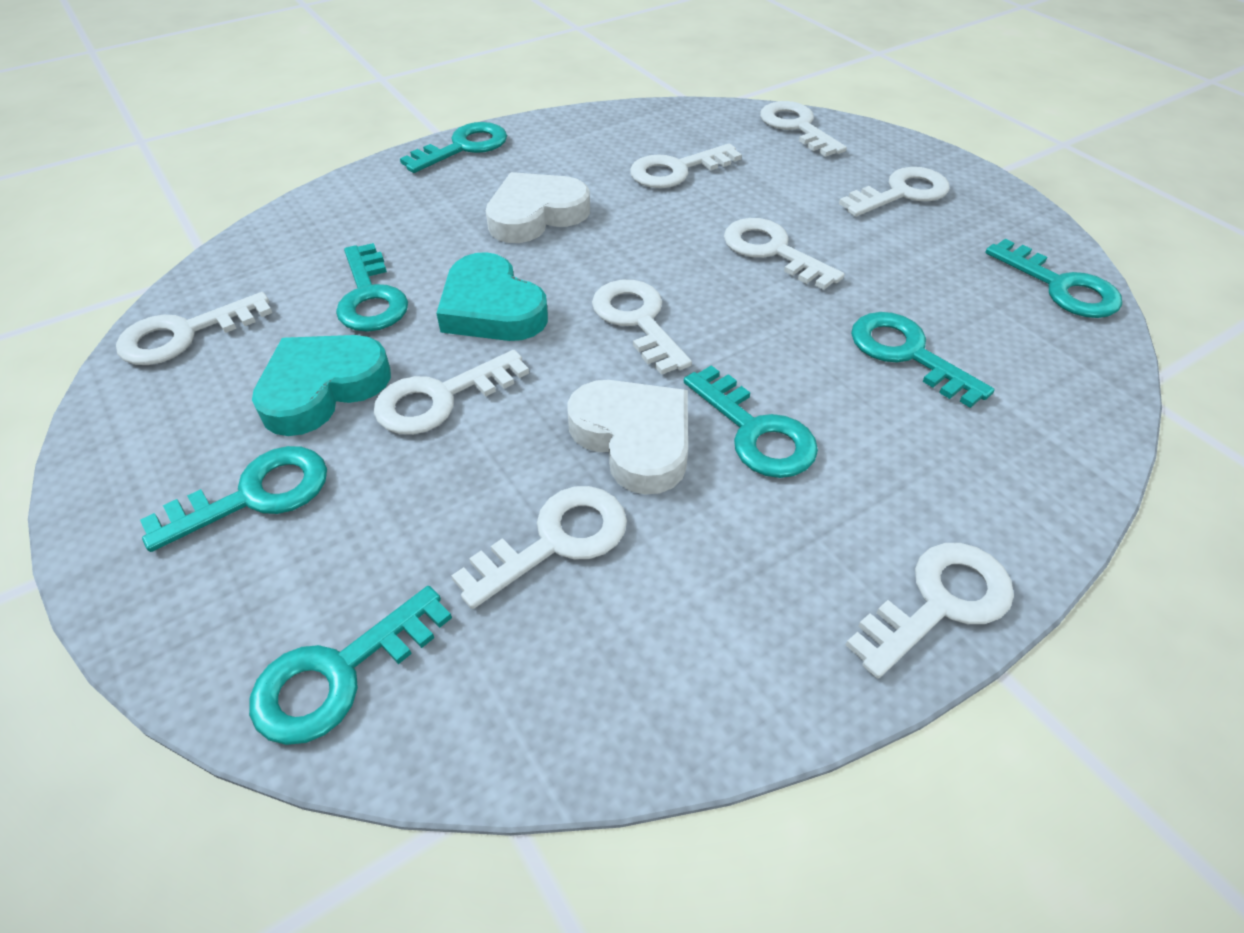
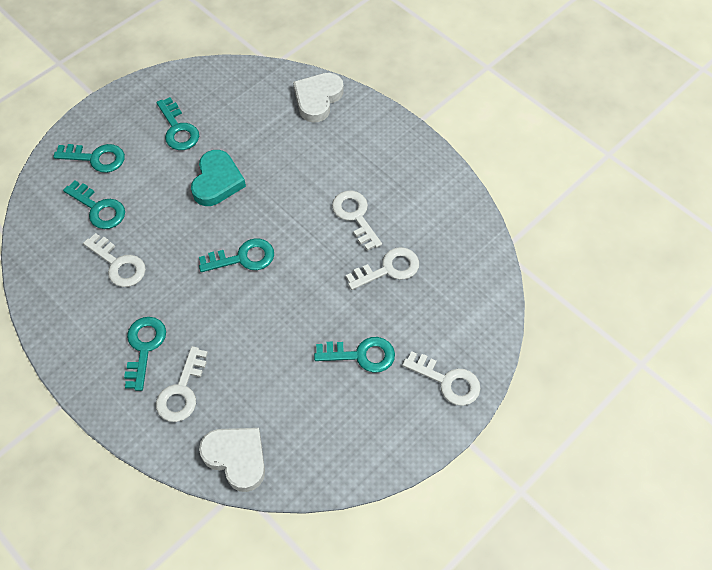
turquoise heart: 2 -> 1
turquoise key: 7 -> 6
white key: 9 -> 5

